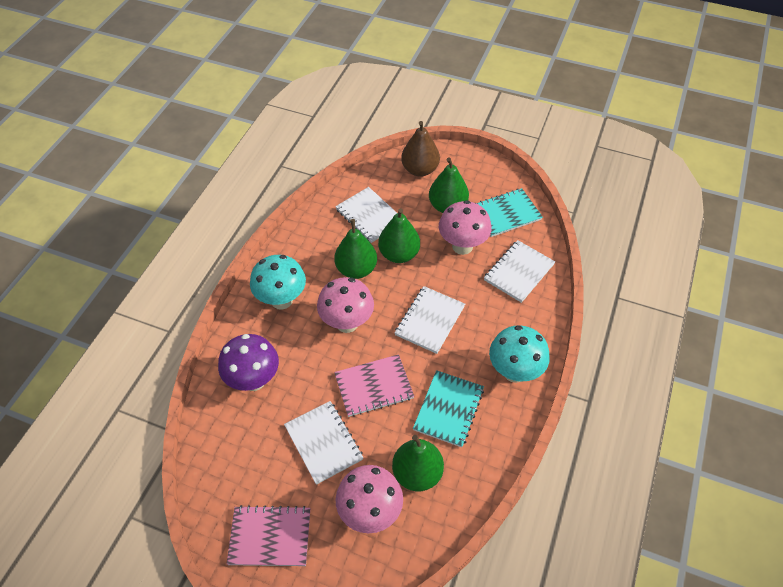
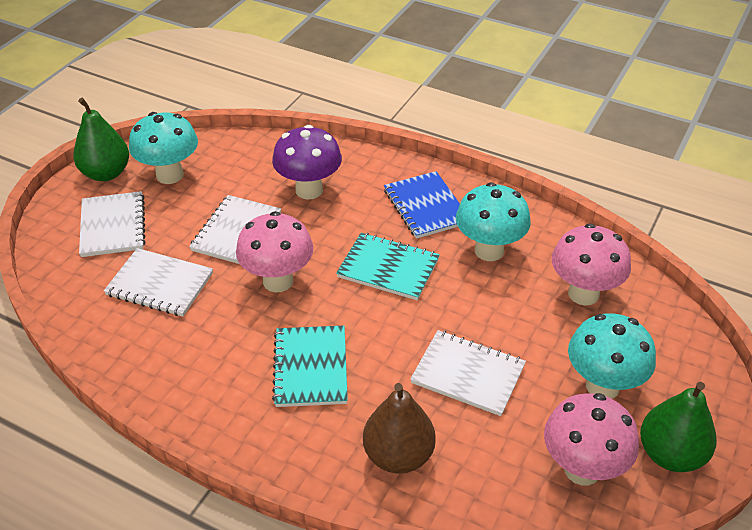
blue notebook: 0 -> 1
green pear: 4 -> 2
pink notebook: 2 -> 0
turquoise mushroom: 2 -> 3

